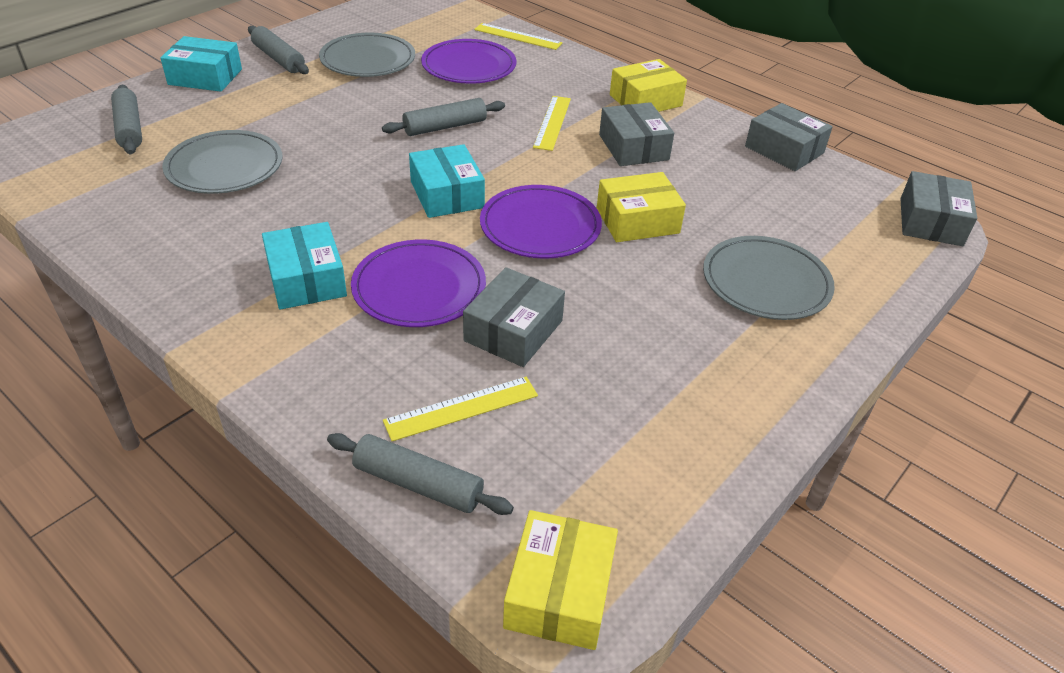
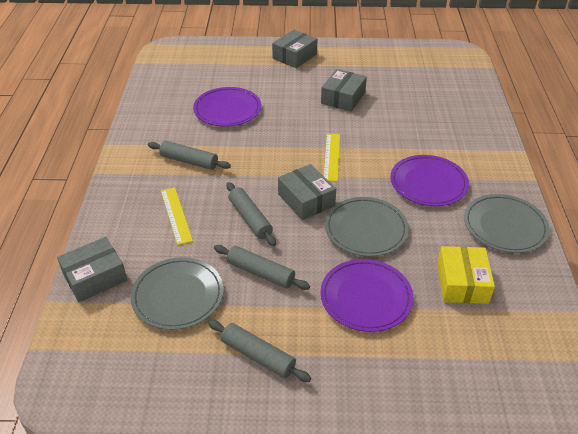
turquoise box: 3 -> 0
yellow box: 3 -> 1
yellow ruler: 3 -> 2

